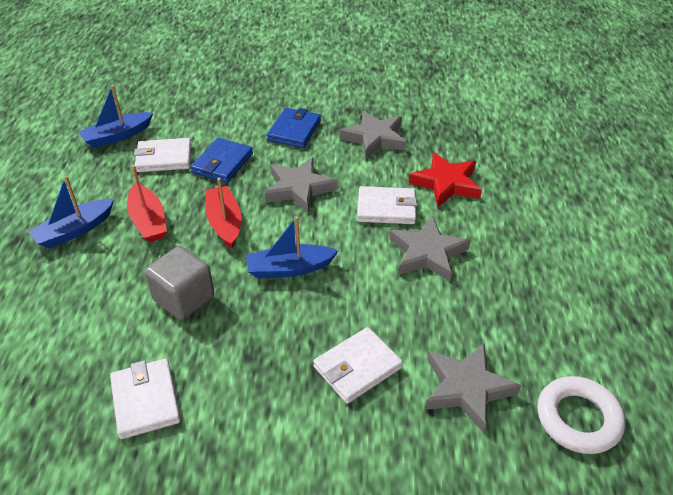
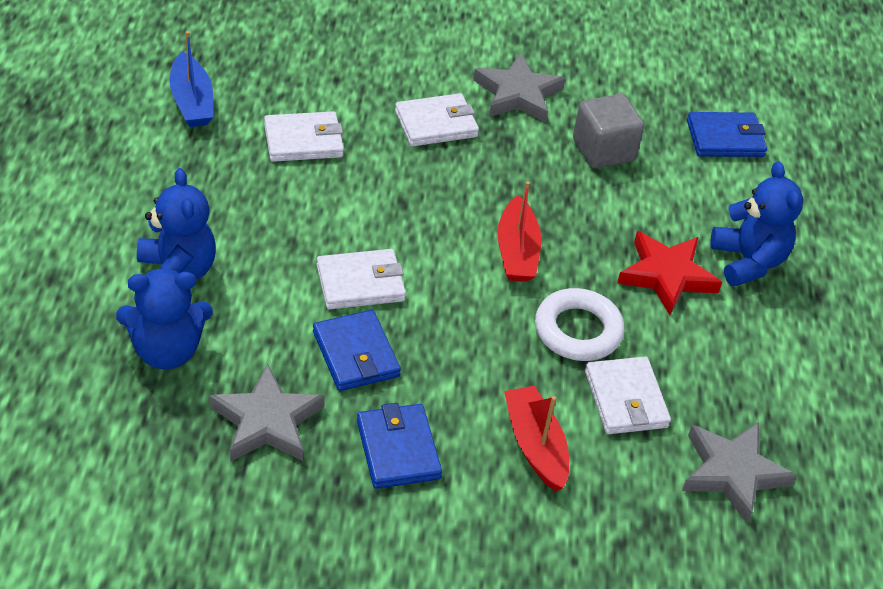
blue boat: 3 -> 1
blue teddy bear: 0 -> 3
blue wallet: 2 -> 3
grey star: 4 -> 3

